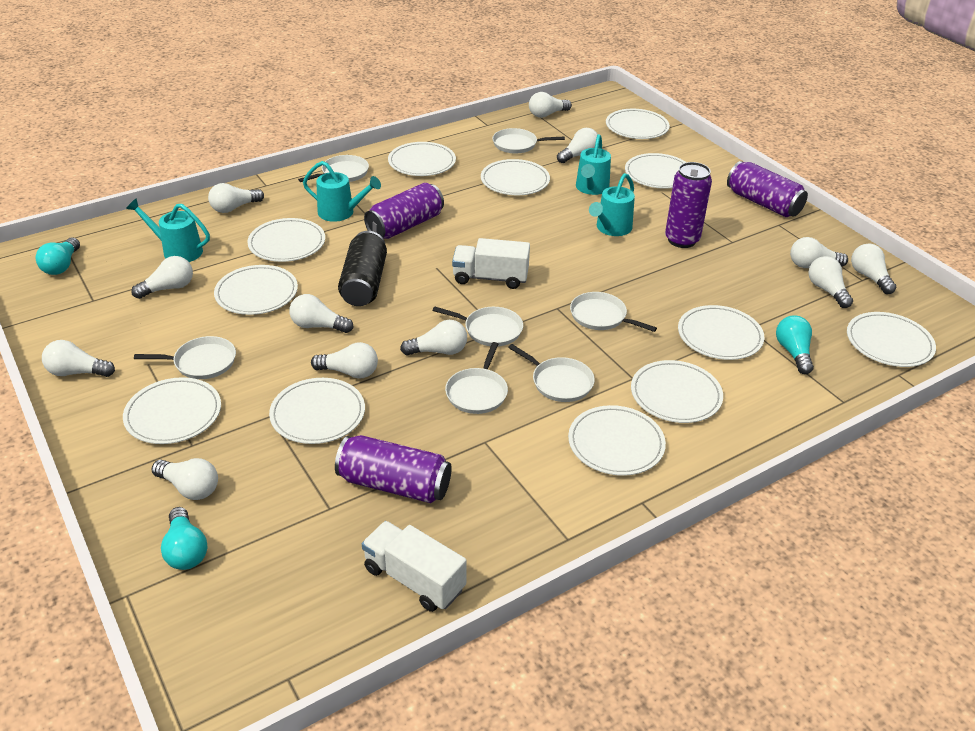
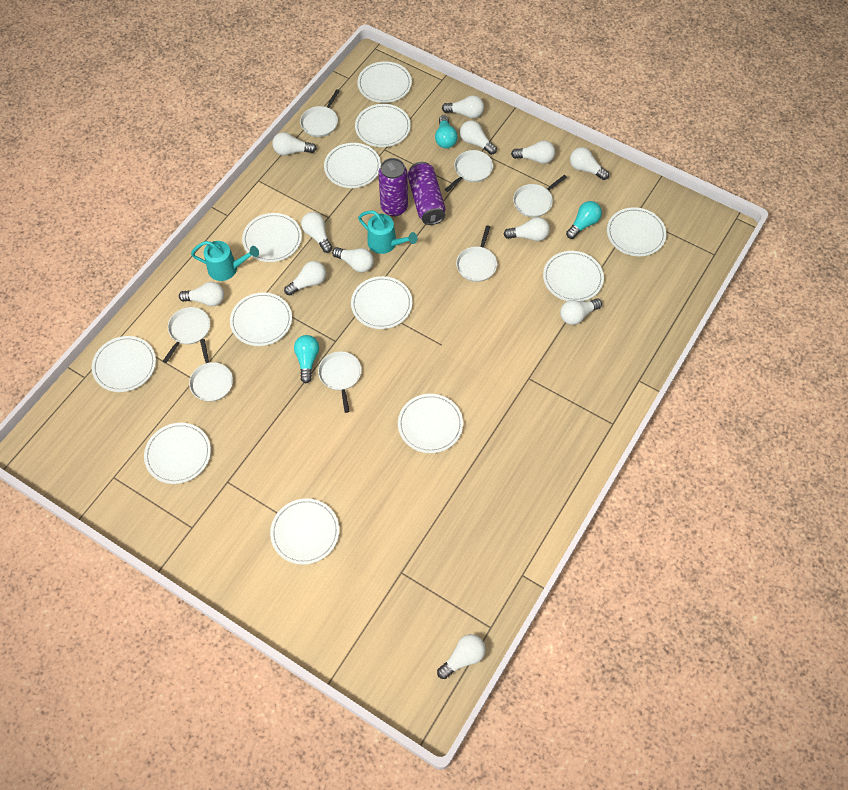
black can: 1 -> 0
purple can: 4 -> 2
turquoise watering can: 4 -> 2
white truck: 2 -> 0

